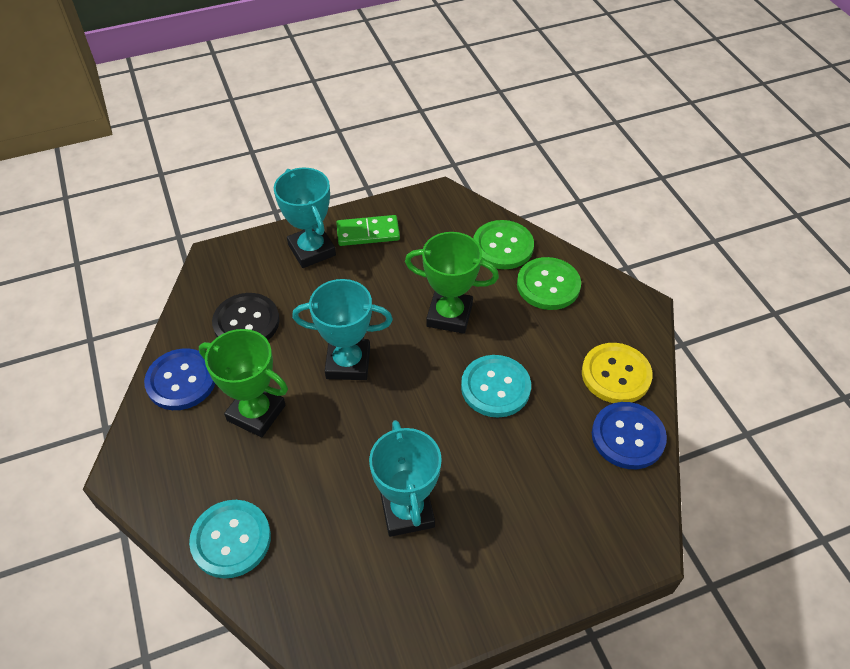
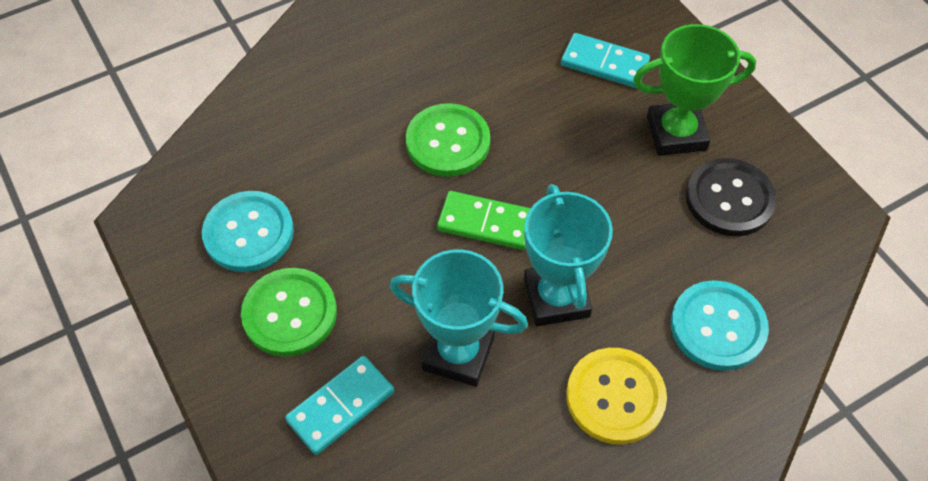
blue button: 2 -> 0
green trophy: 2 -> 1
turquoise domino: 0 -> 2
turquoise trophy: 3 -> 2

